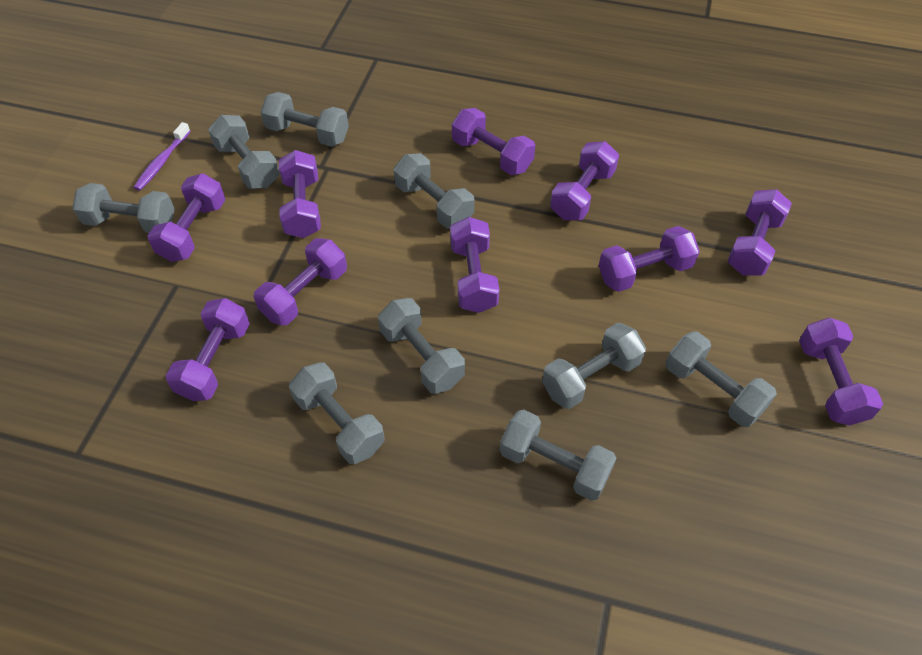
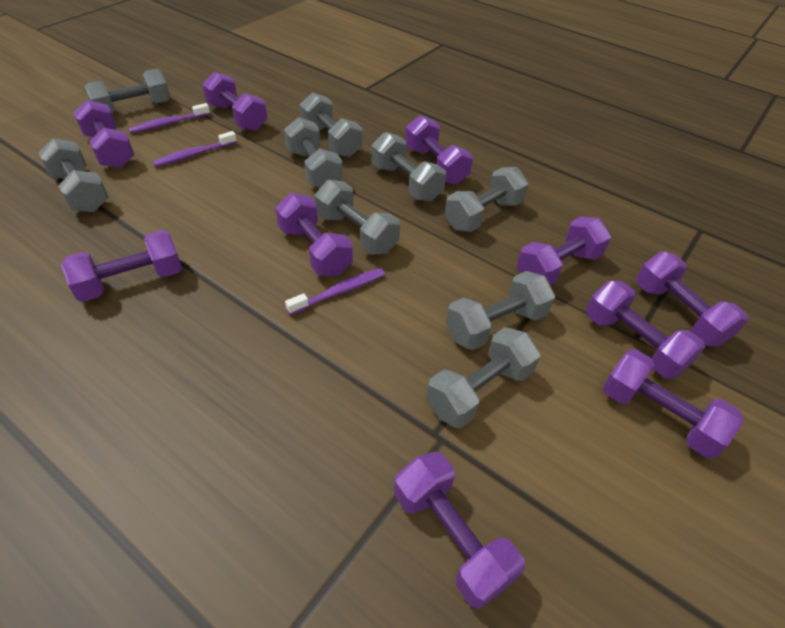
purple toothbrush: 1 -> 3

